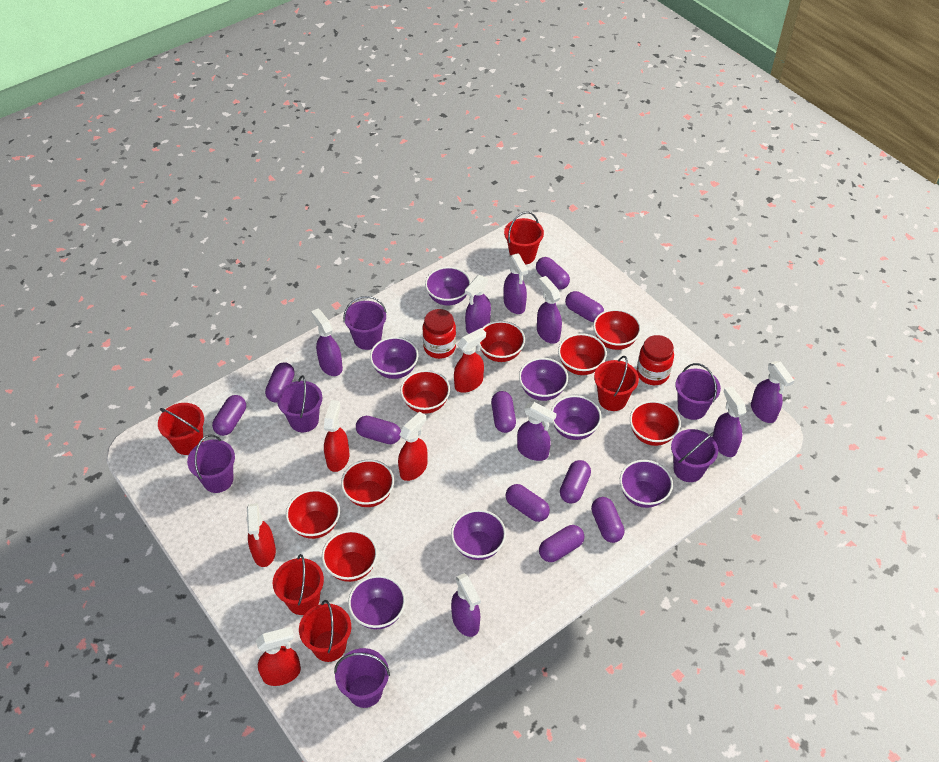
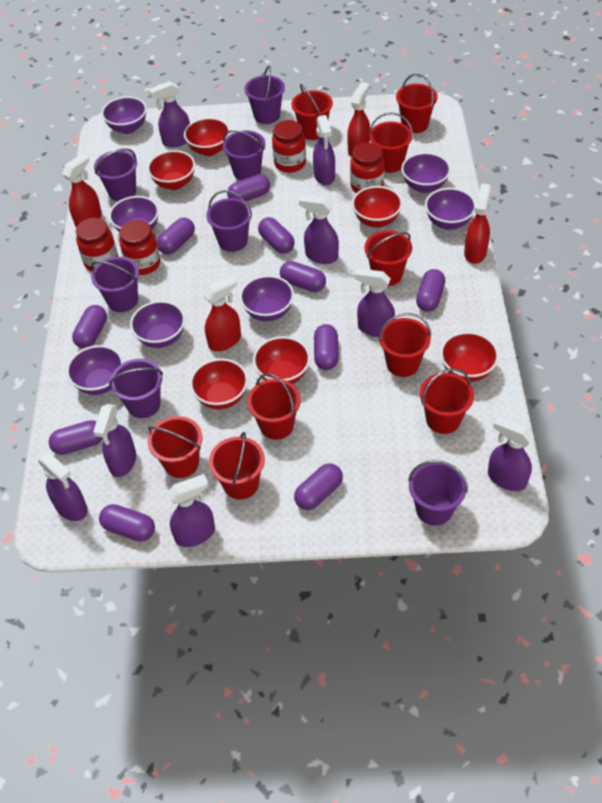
purple bucket: 6 -> 7
red bowl: 8 -> 6
red bucket: 5 -> 9
red jar: 2 -> 4
red spray bottle: 5 -> 4

